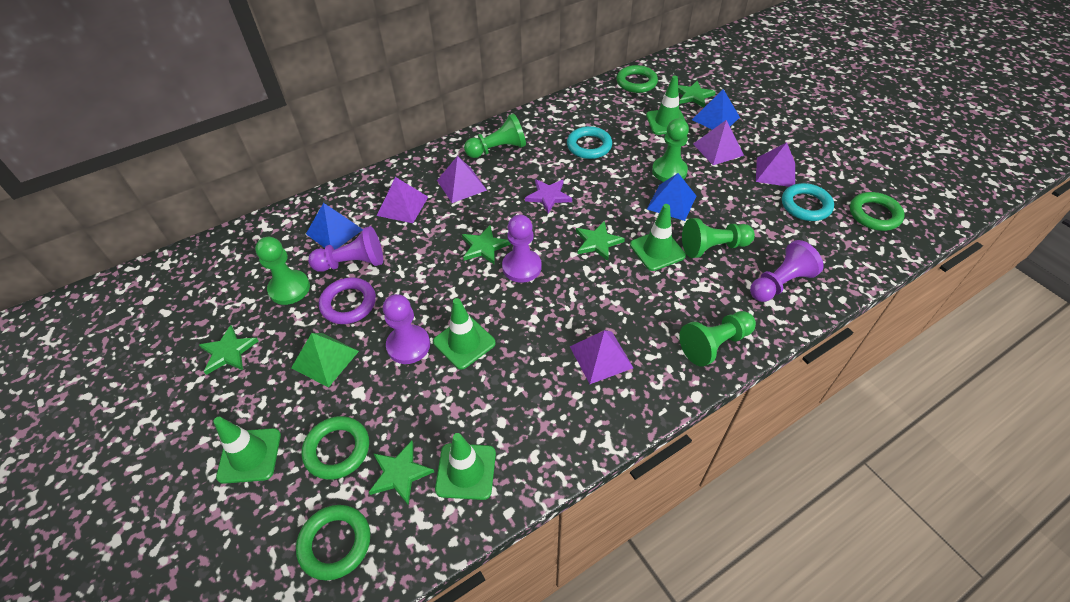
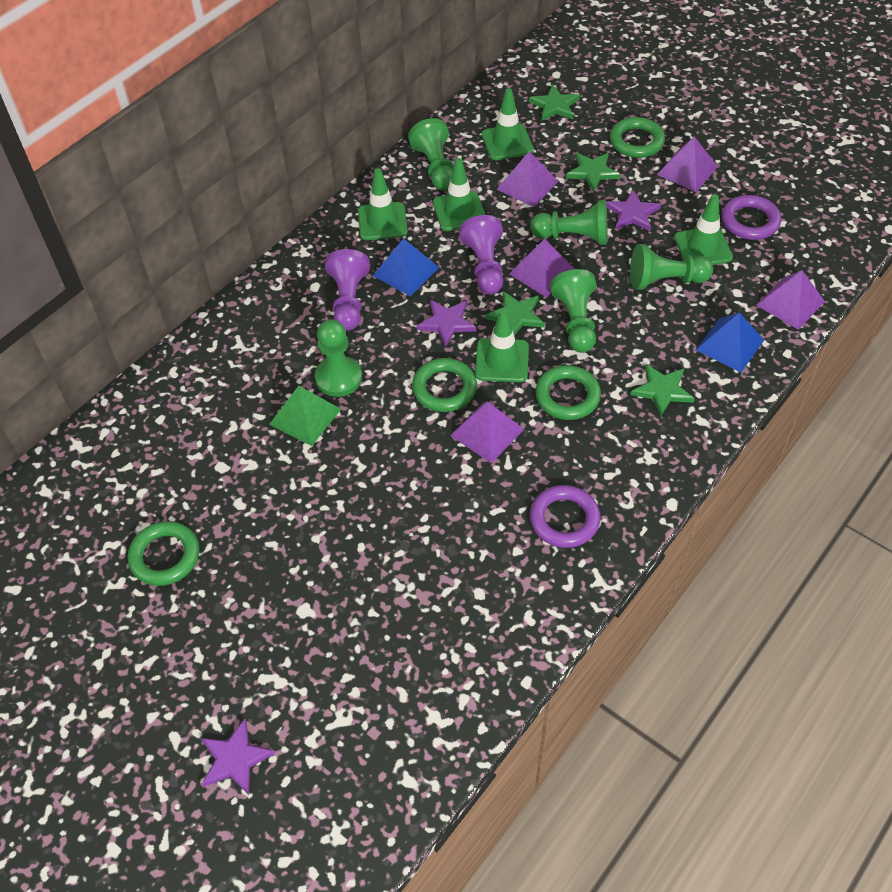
blue pyramid: 3 -> 2
green star: 5 -> 4
purple pawn: 4 -> 2
purple ring: 1 -> 2
purple star: 1 -> 3
turquoise ring: 2 -> 0

